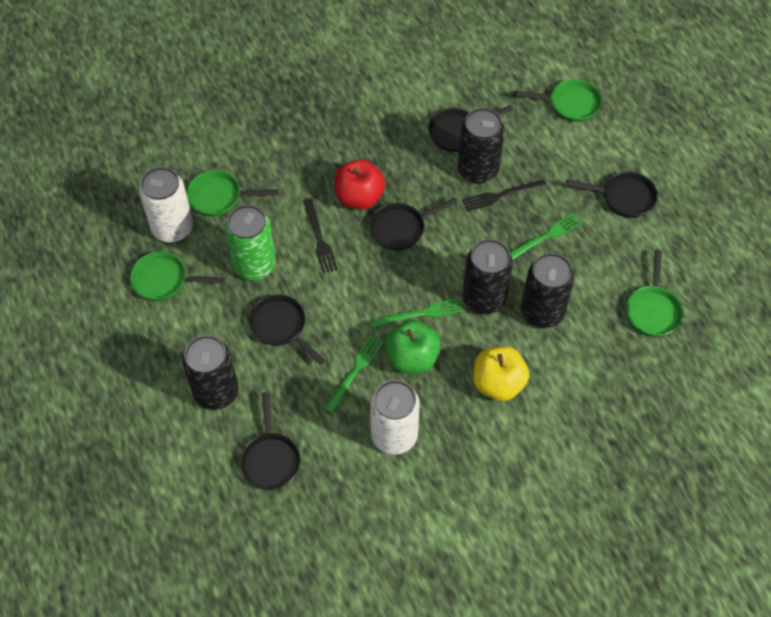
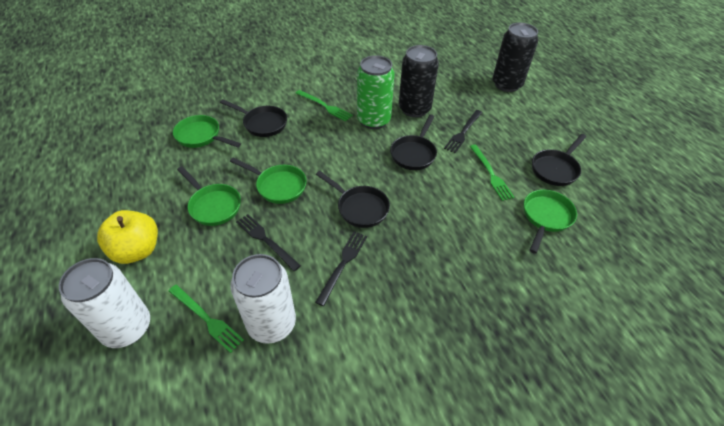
black can: 4 -> 2
black fork: 2 -> 3
black pan: 5 -> 4
green apple: 1 -> 0
red apple: 1 -> 0

